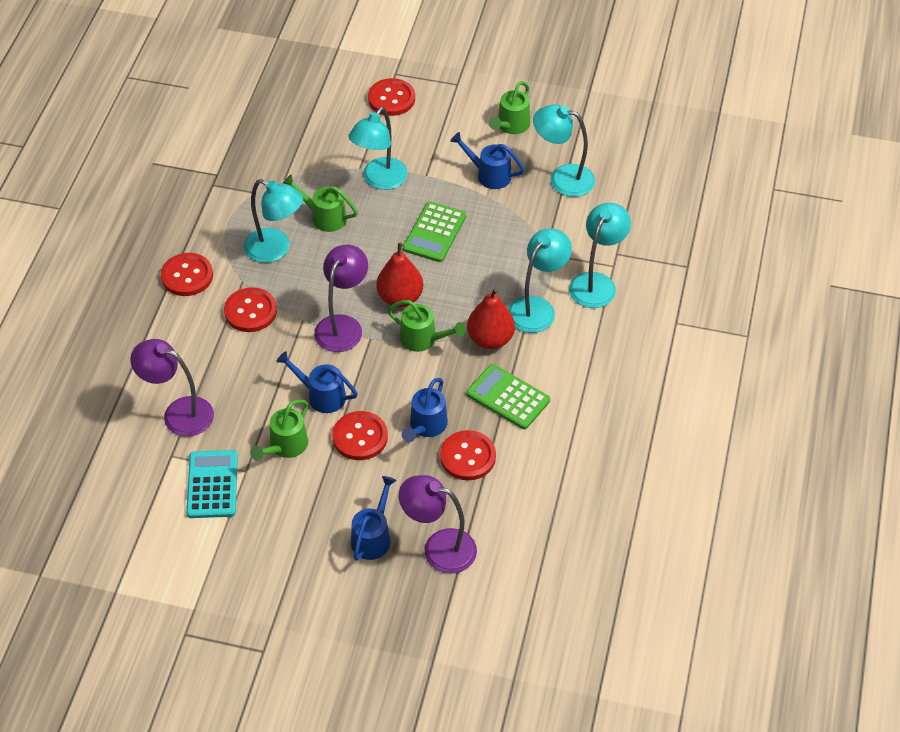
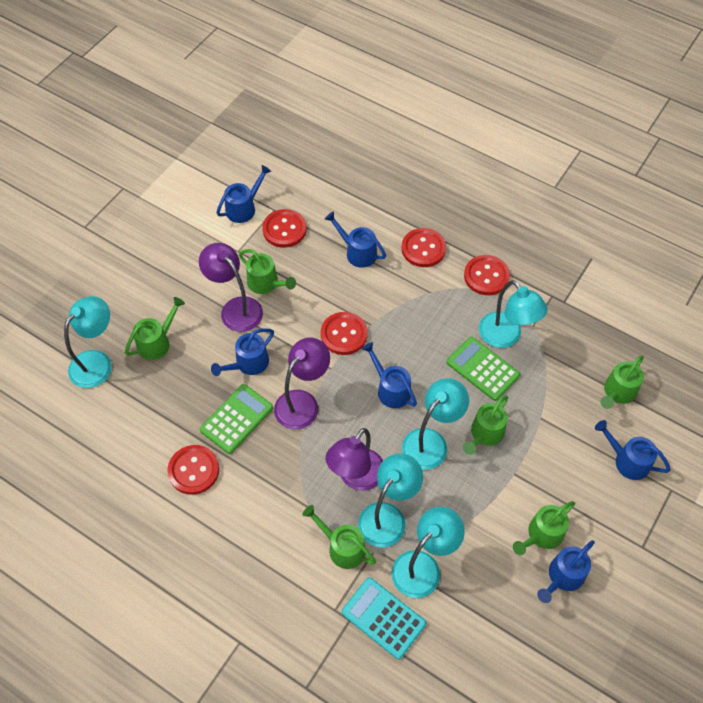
blue watering can: 4 -> 6
green watering can: 4 -> 6
red pear: 2 -> 0

